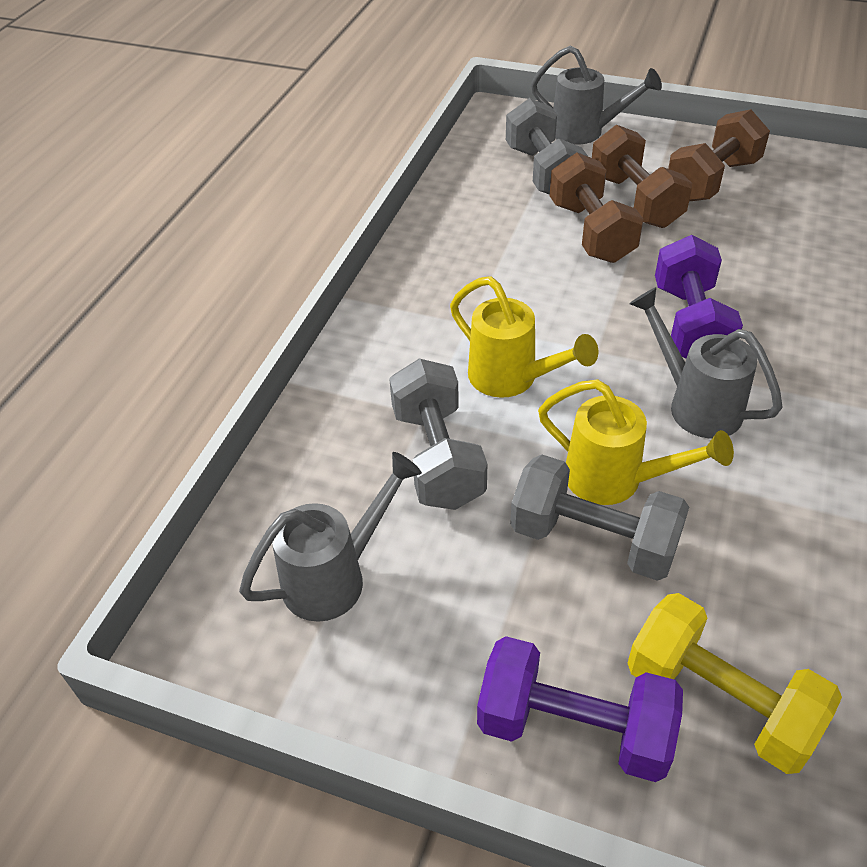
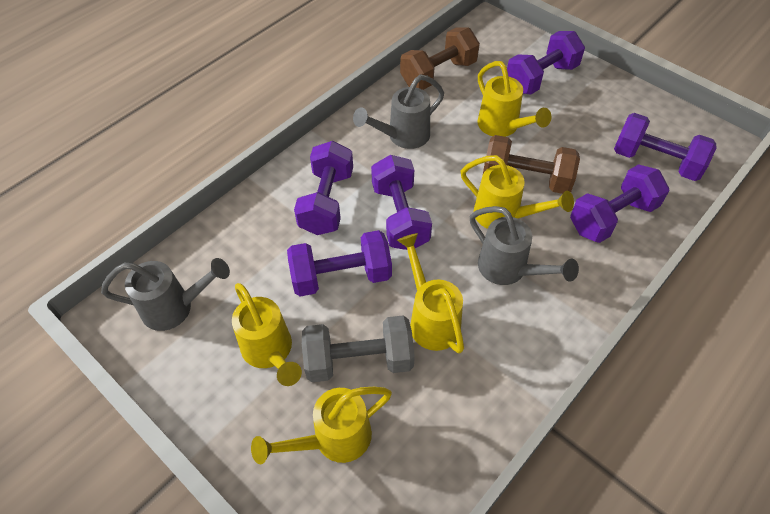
brown dumbbell: 3 -> 2
grey dumbbell: 3 -> 1
purple dumbbell: 2 -> 6
yellow dumbbell: 1 -> 0
yellow watering can: 2 -> 5

